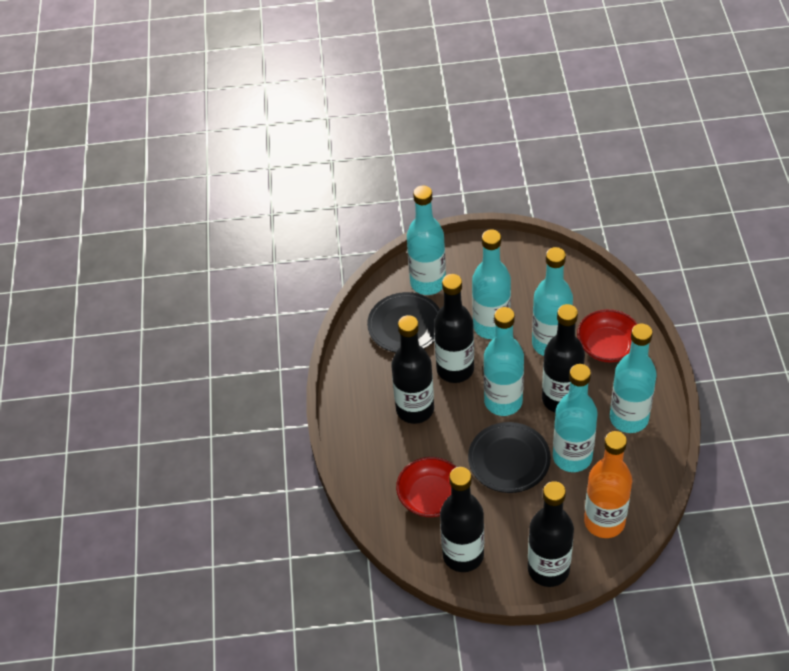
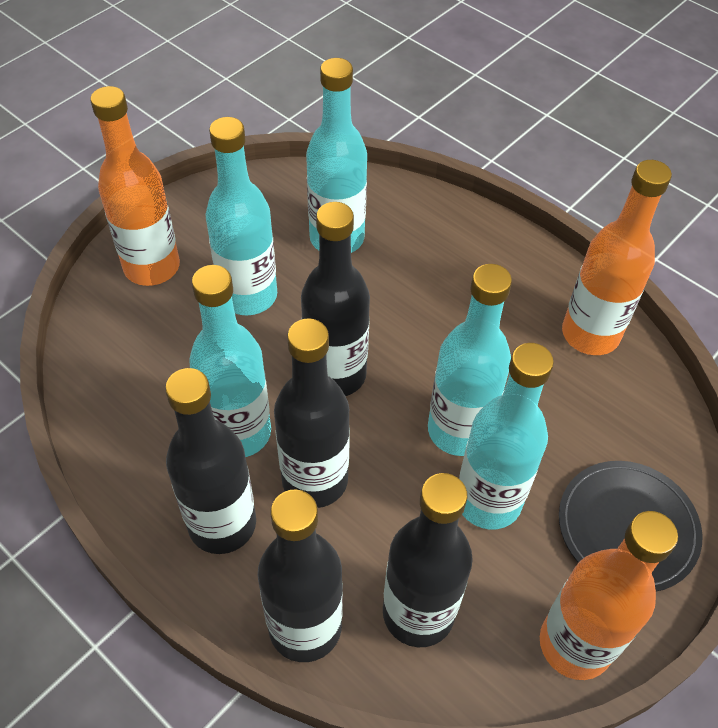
black plate: 2 -> 1
orange bottle: 1 -> 3
red bowl: 2 -> 0
turquoise bottle: 6 -> 5

